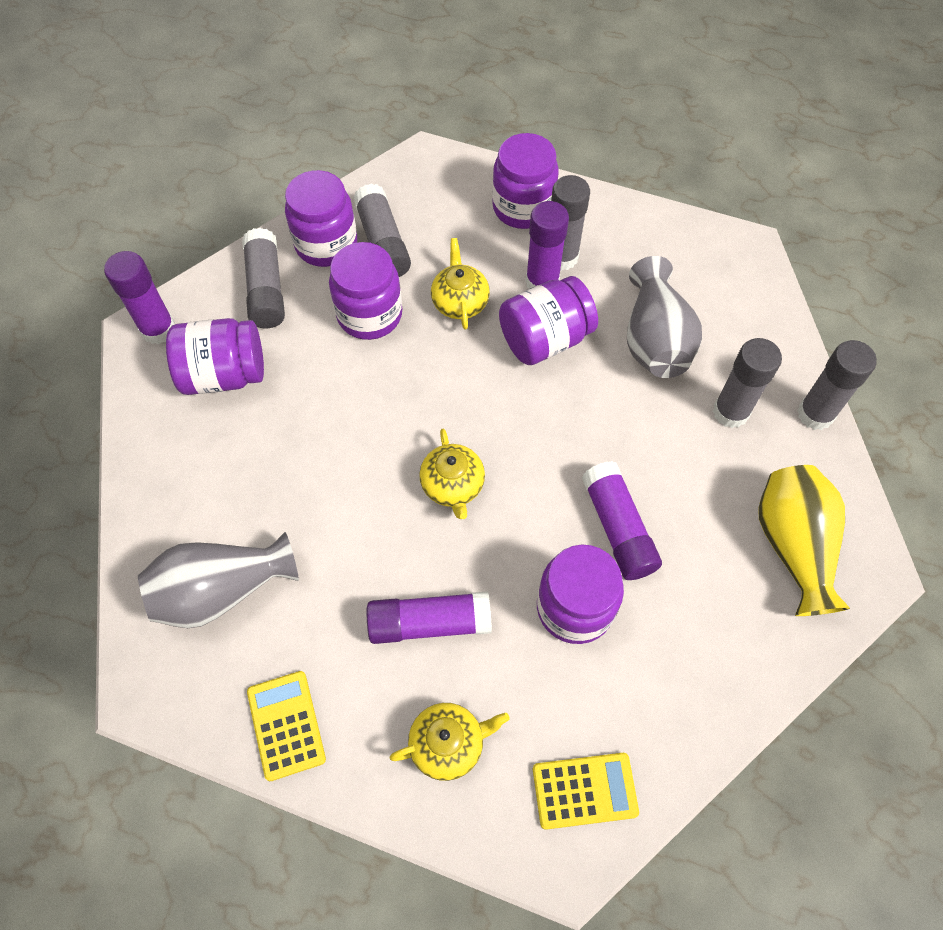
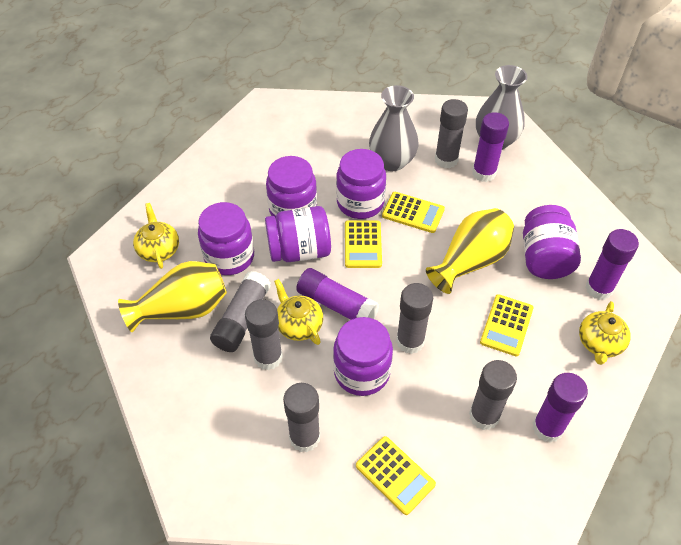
grey glue stick: 5 -> 6
yellow calculator: 2 -> 4
yellow vase: 1 -> 2

